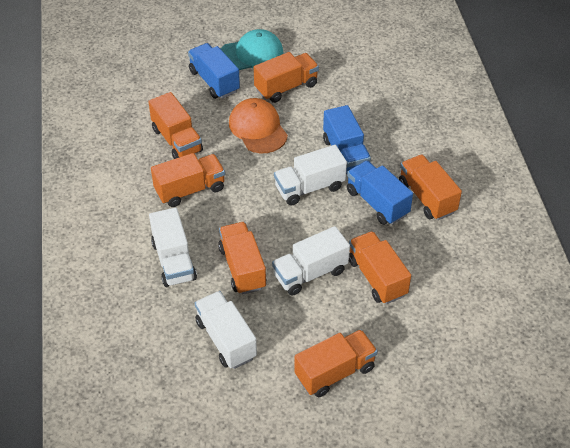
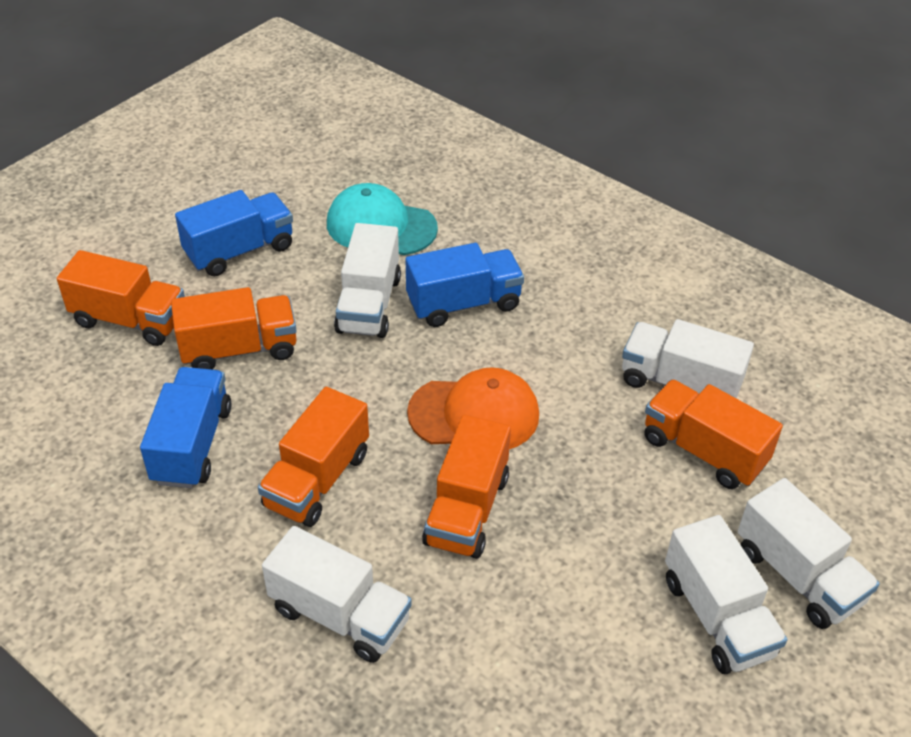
orange truck: 7 -> 5
white truck: 4 -> 5

